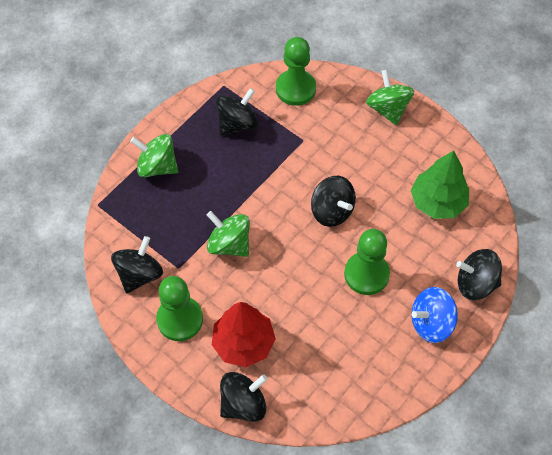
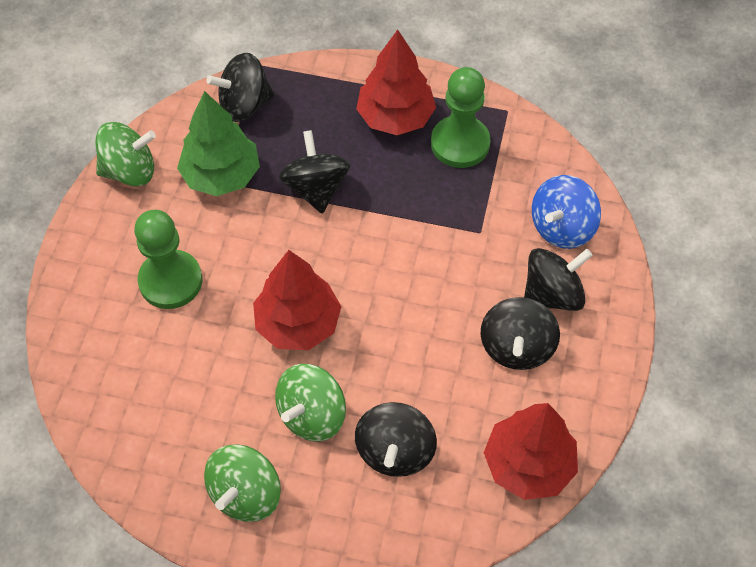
green pawn: 3 -> 2
red tree: 1 -> 3

